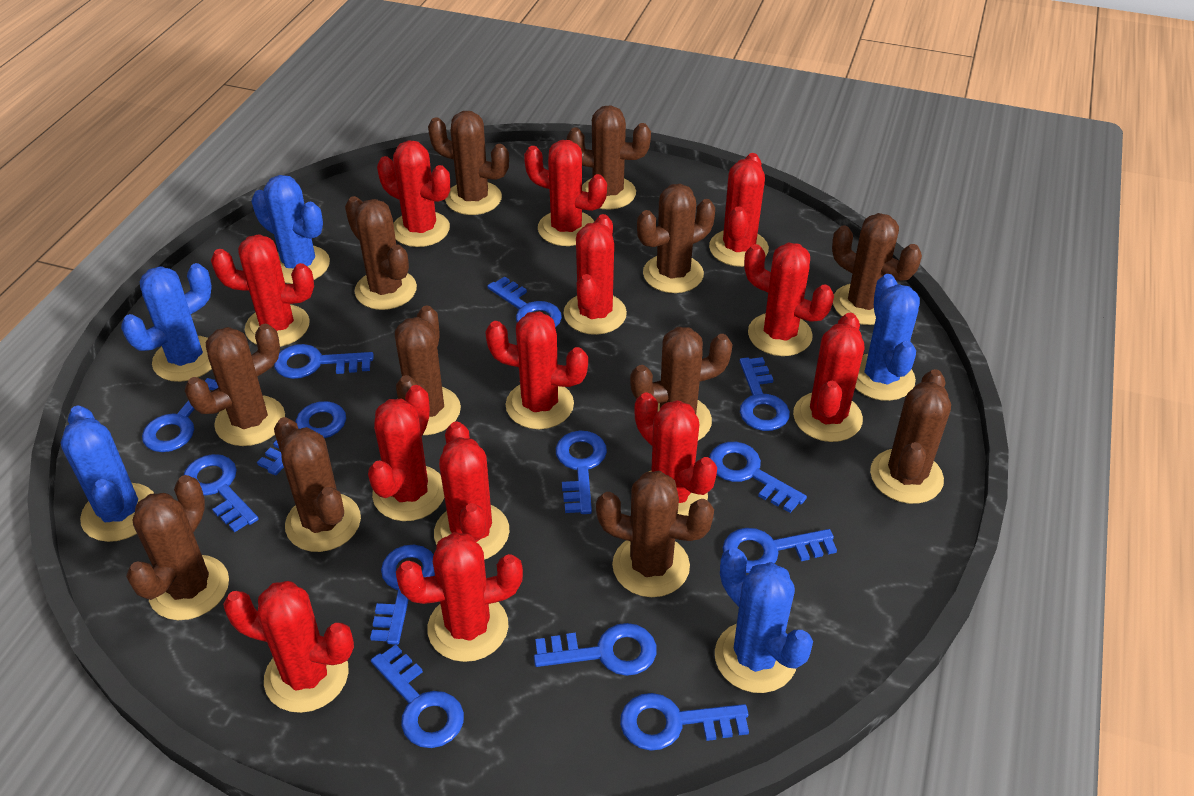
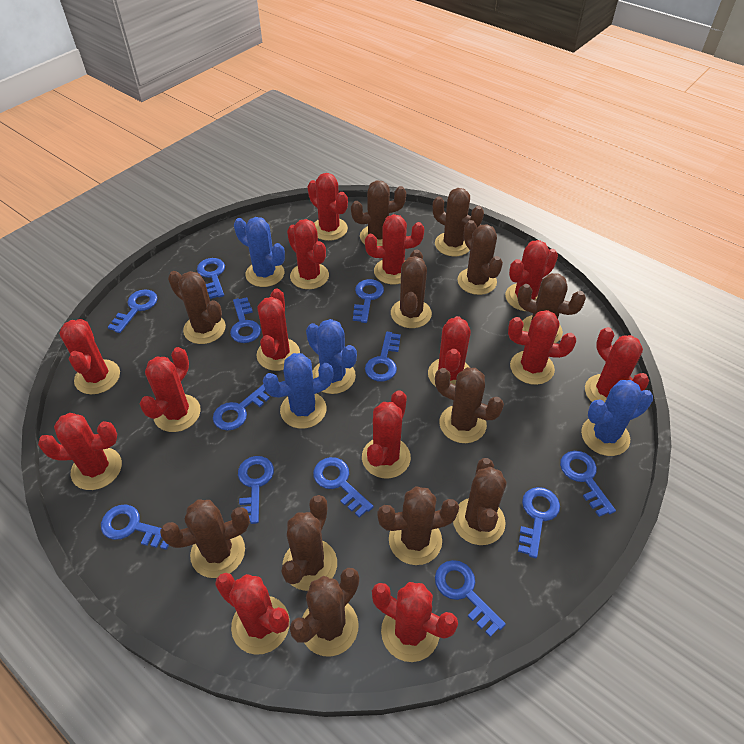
blue cactus: 5 -> 4
blue key: 13 -> 12
red cactus: 13 -> 14

